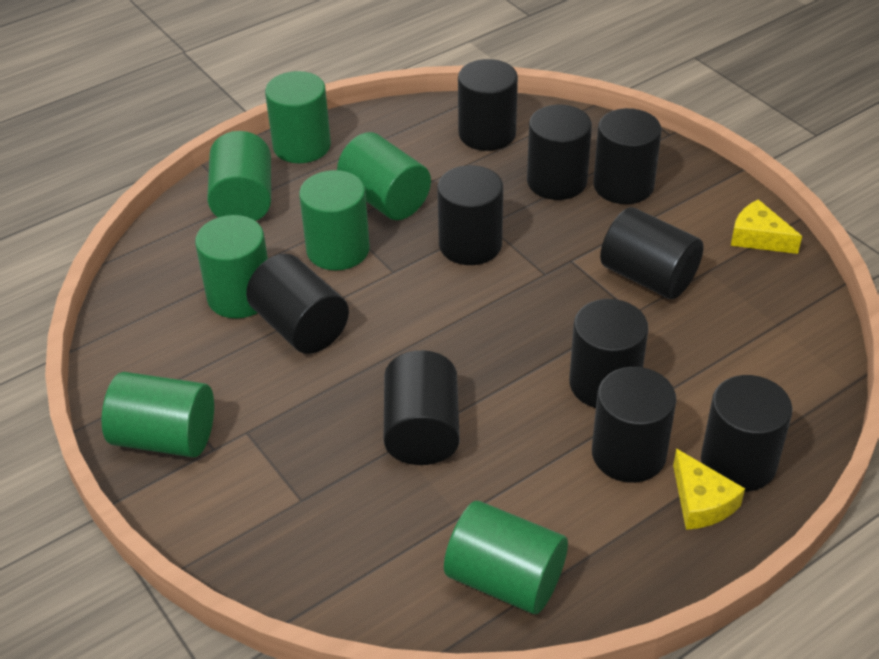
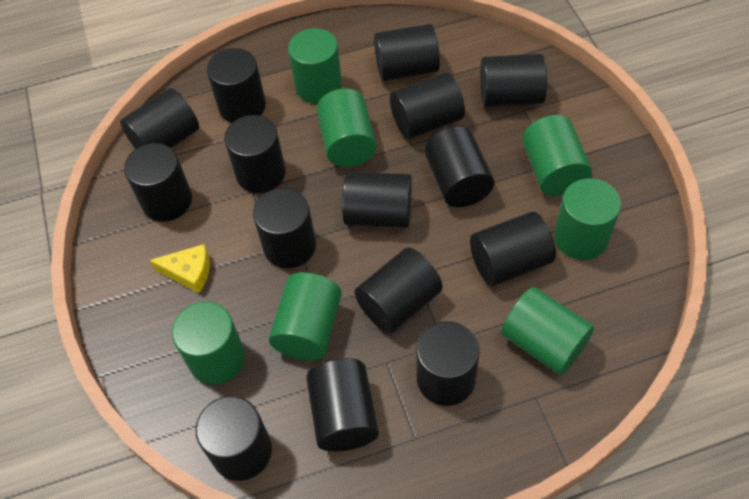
black cylinder: 10 -> 15
yellow cheese: 2 -> 1

